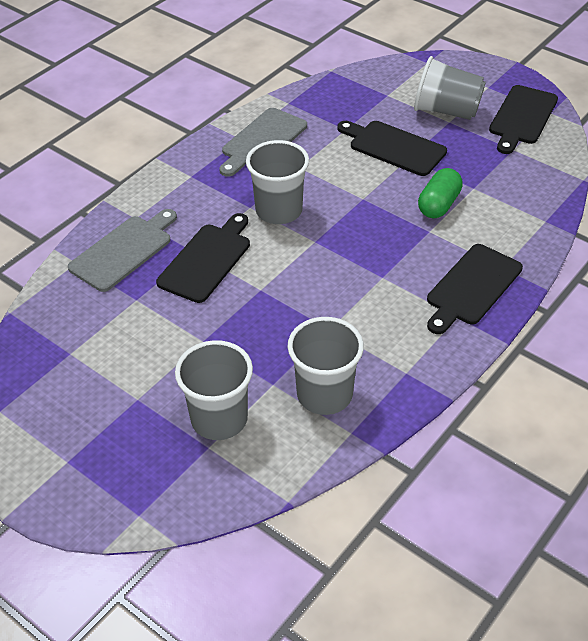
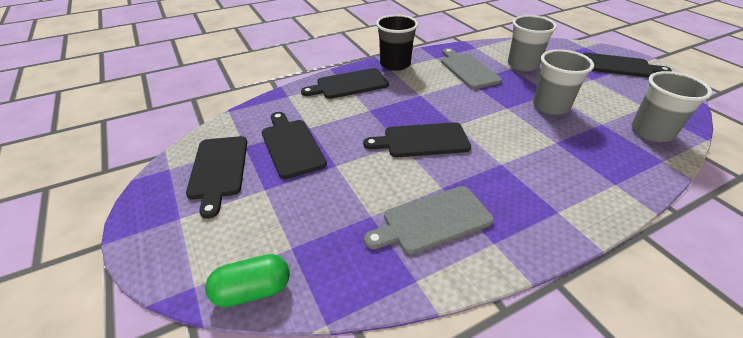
black cup: 0 -> 1
black cutting board: 4 -> 5
grey cup: 4 -> 3

